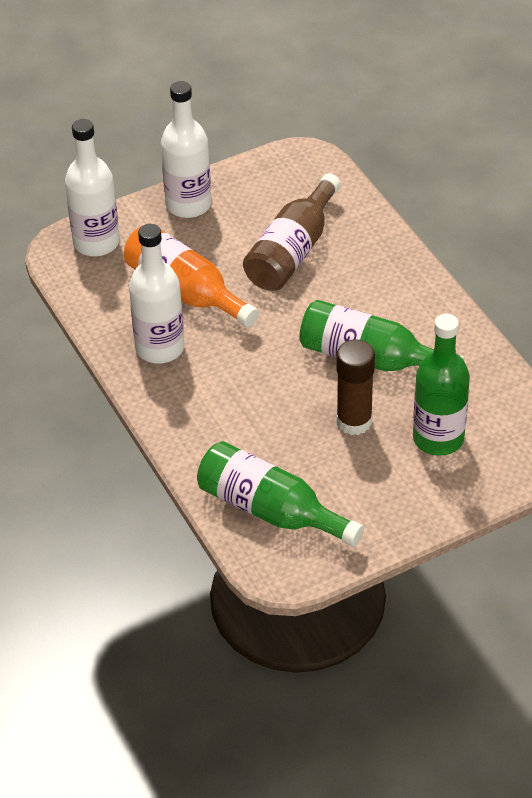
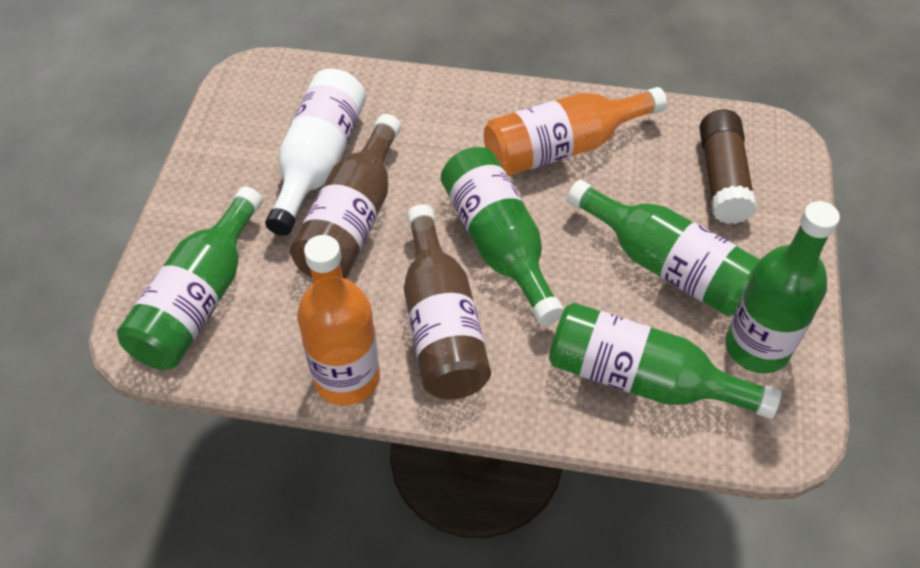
brown bottle: 1 -> 2
green bottle: 3 -> 5
orange bottle: 1 -> 2
white bottle: 3 -> 1

